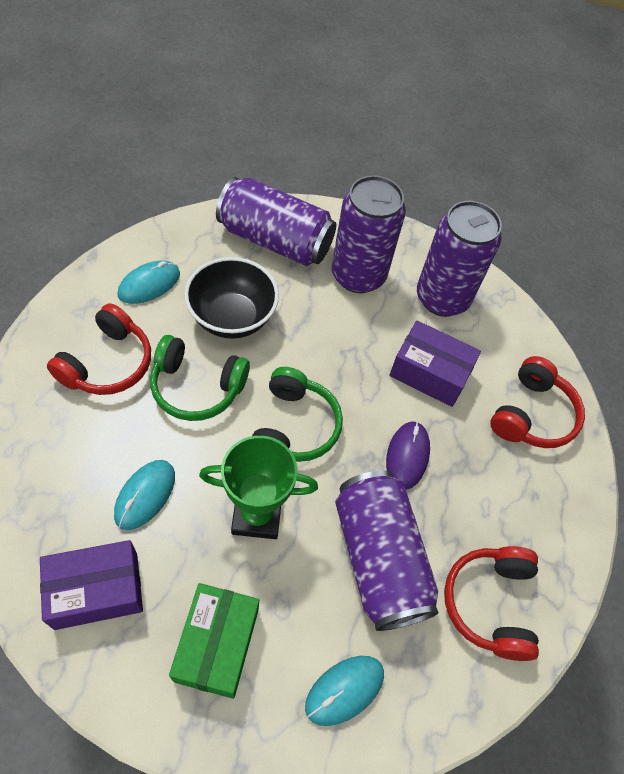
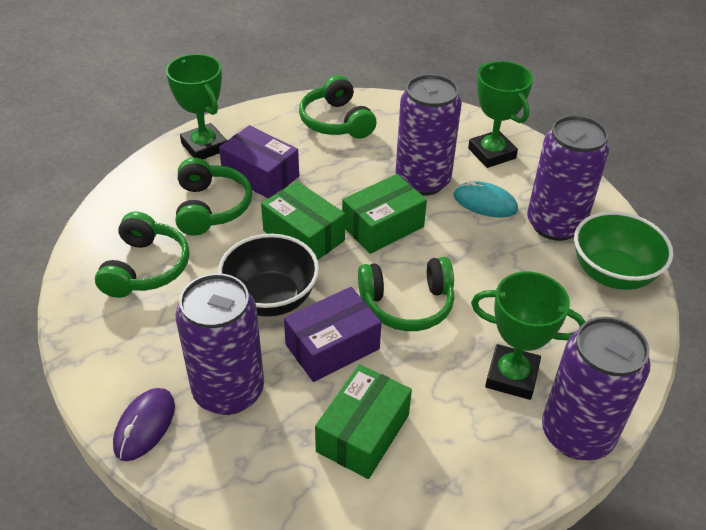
green bowl: 0 -> 1
green box: 1 -> 3
green headphones: 2 -> 4
green trophy: 1 -> 3
red headphones: 3 -> 0
turquoise mouse: 3 -> 1

